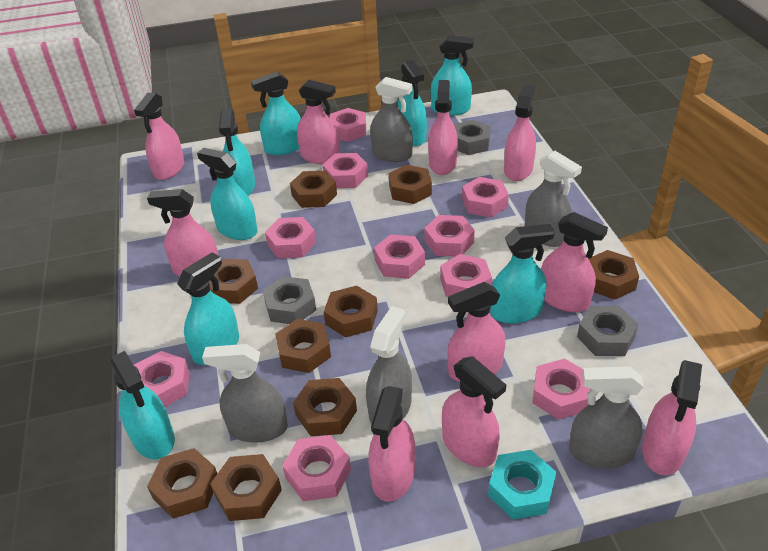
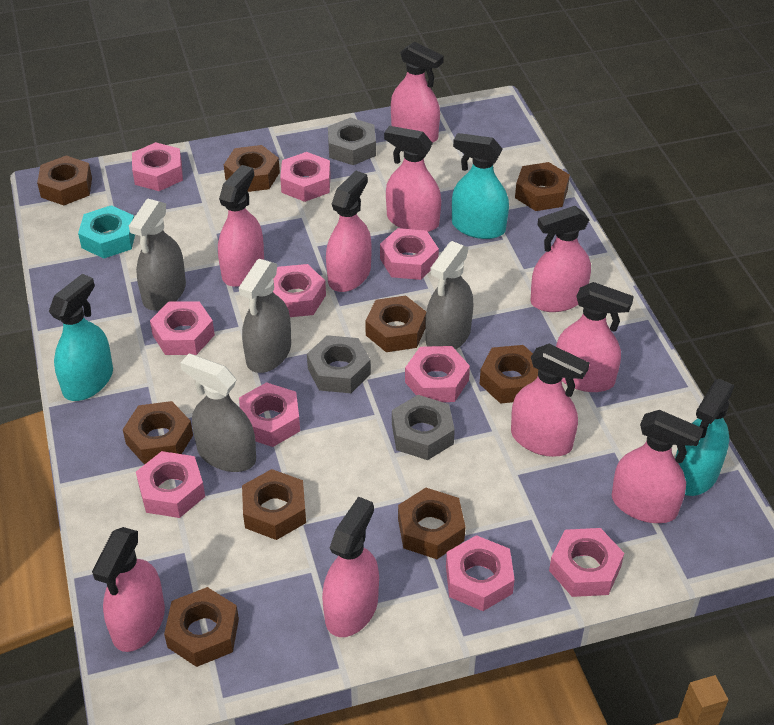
grey spray bottle: 5 -> 4
turquoise spray bottle: 8 -> 3

